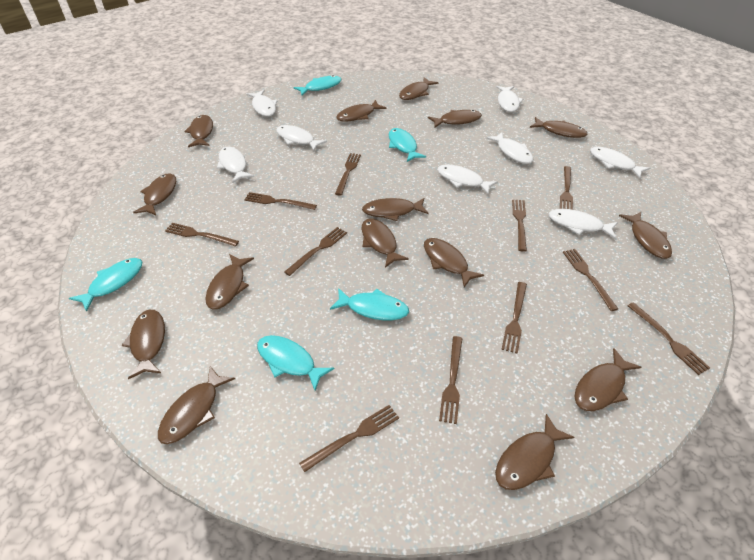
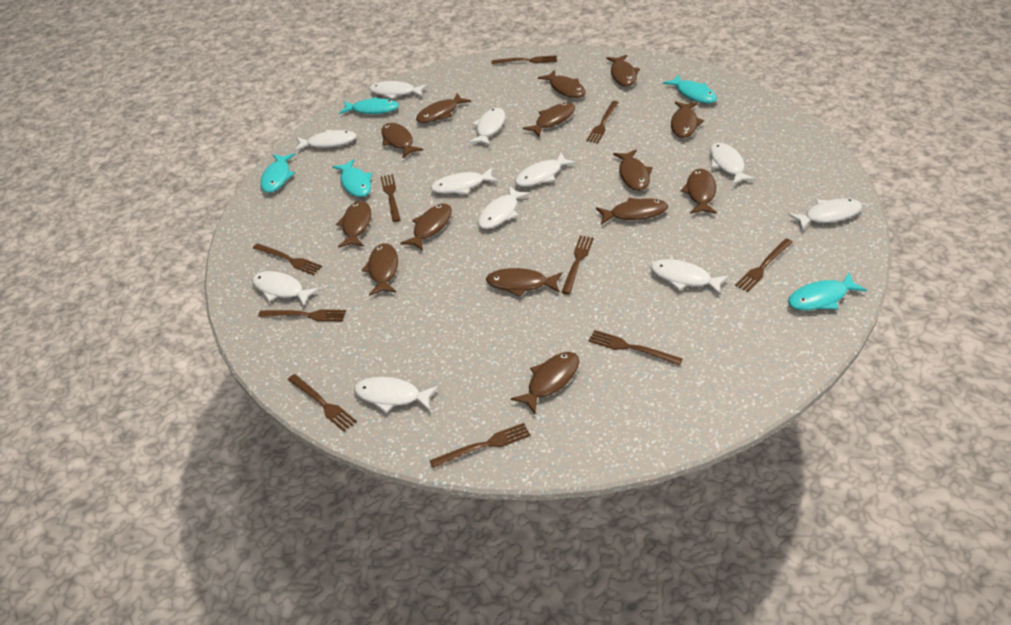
brown fish: 15 -> 14
brown fork: 11 -> 10
white fish: 8 -> 11

